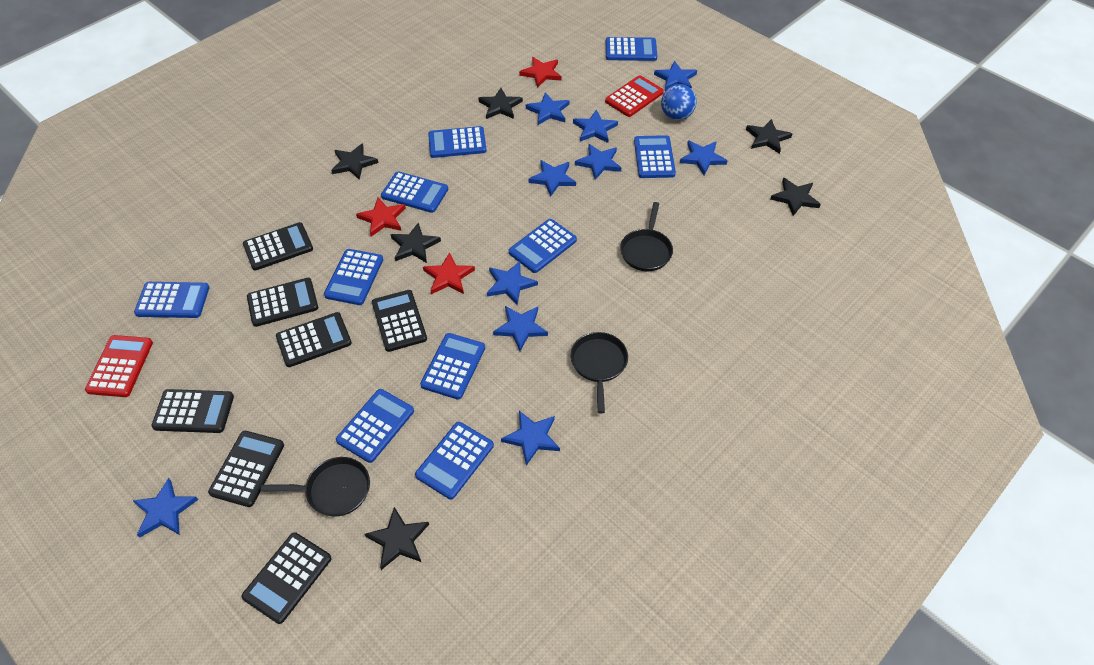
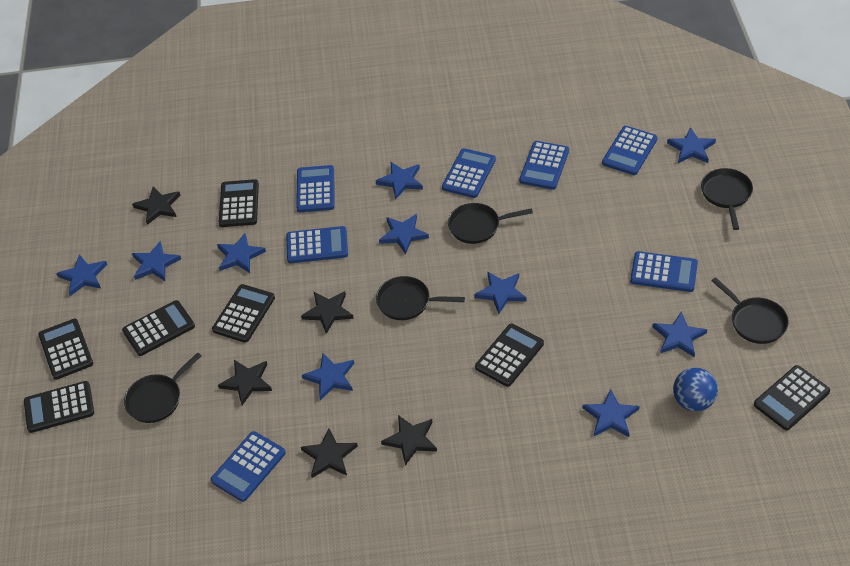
black pan: 3 -> 5
black star: 6 -> 5
blue calculator: 10 -> 7
red calculator: 2 -> 0
red star: 3 -> 0

